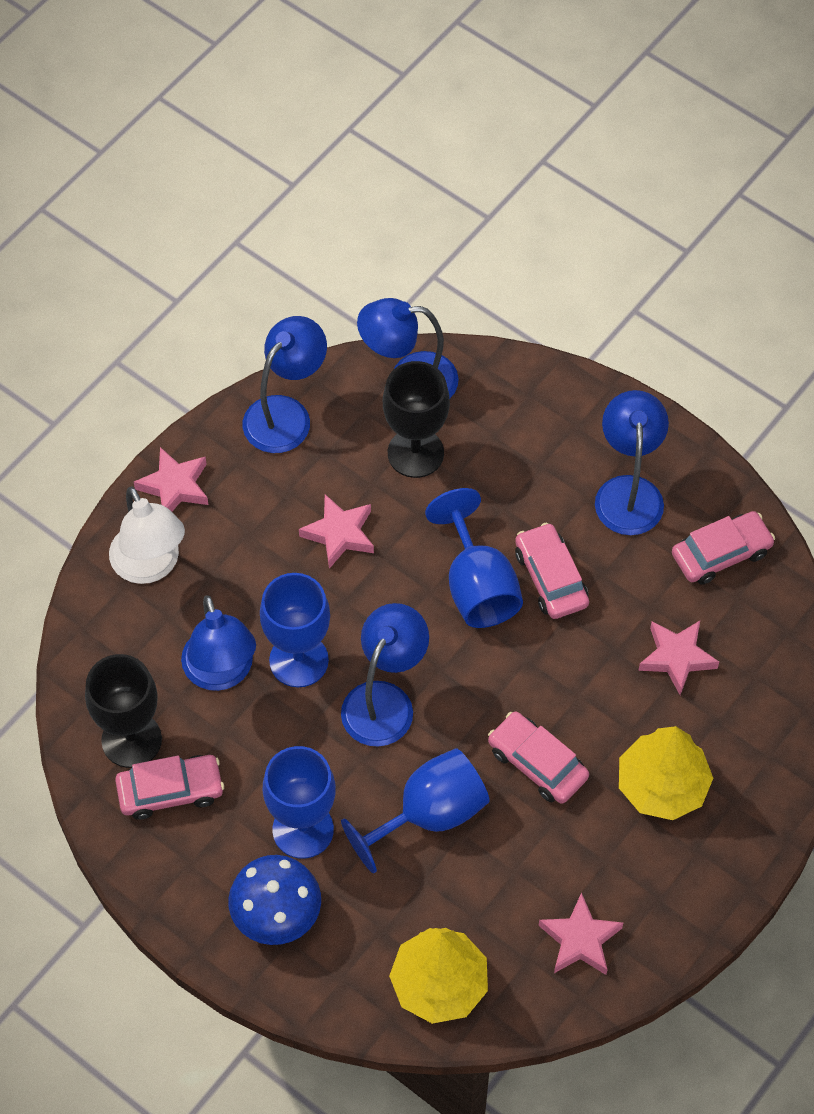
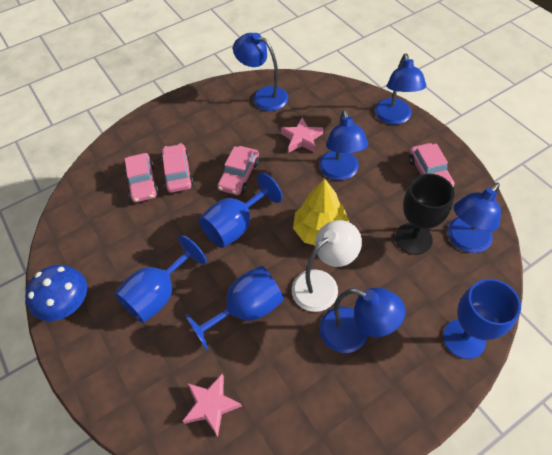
black goblet: 2 -> 1
pink star: 4 -> 2
yellow tree: 2 -> 1

